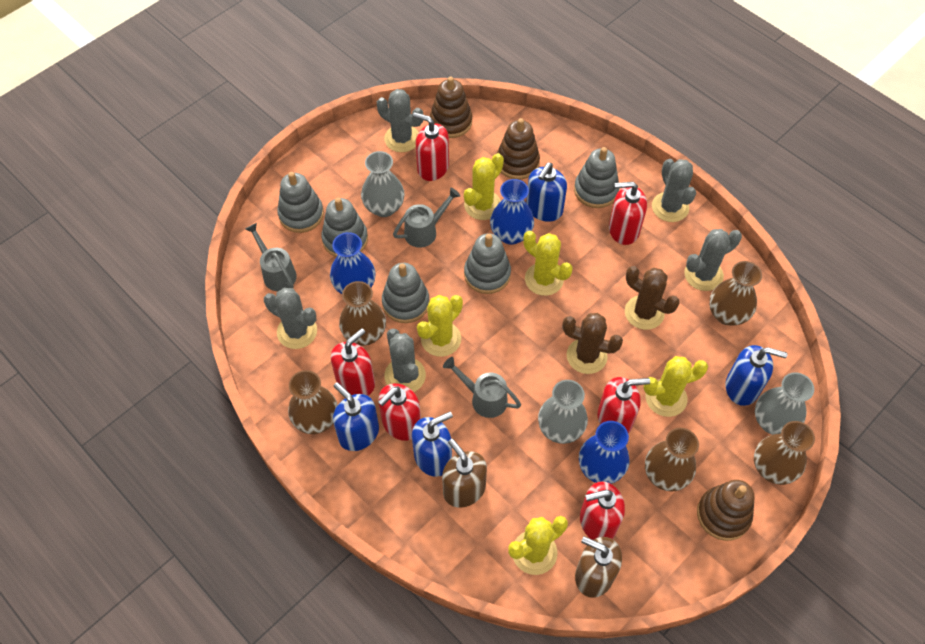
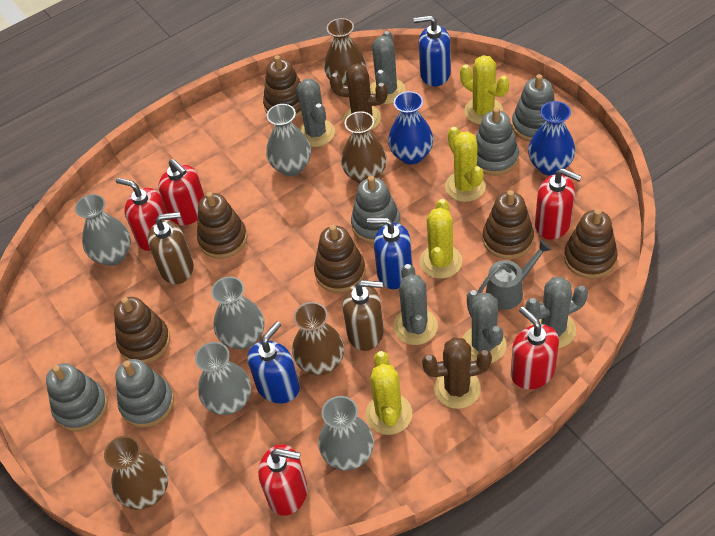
blue soap dispenser: 4 -> 3
blue vase: 3 -> 2
brown stacking toy: 3 -> 6
brown vase: 5 -> 4
grey vase: 3 -> 5
grey watering can: 3 -> 1
red soap dispenser: 6 -> 5
yellow cactus: 5 -> 4

